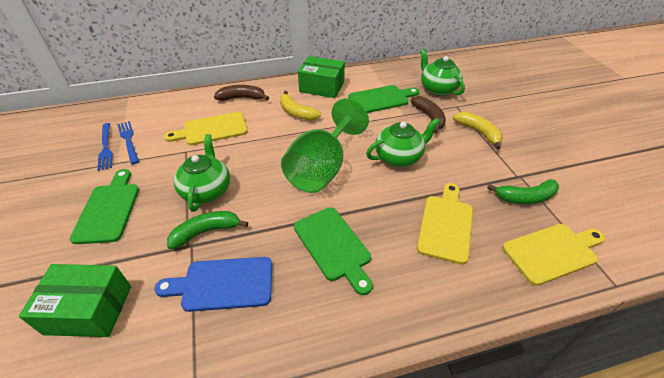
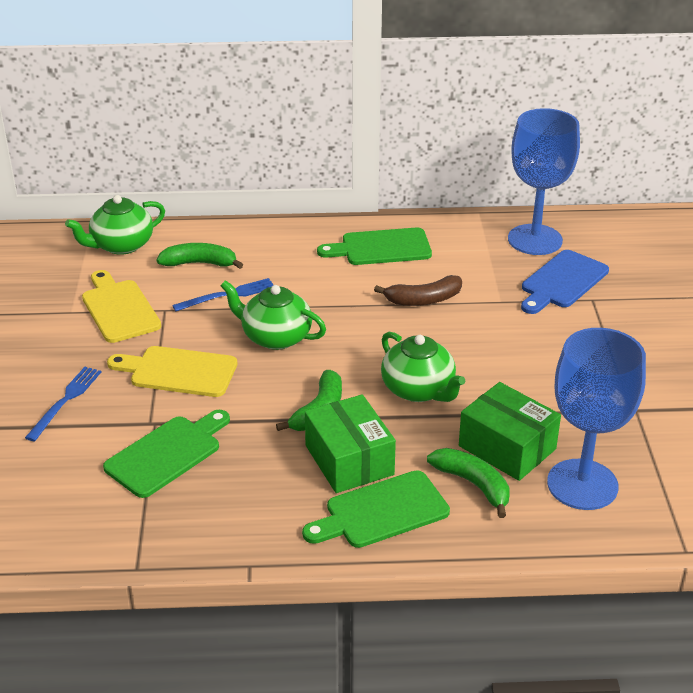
blue goblet: 0 -> 2
brown banana: 2 -> 1
green banana: 2 -> 3
green goblet: 1 -> 0
yellow banana: 2 -> 0
yellow cutting board: 3 -> 2

